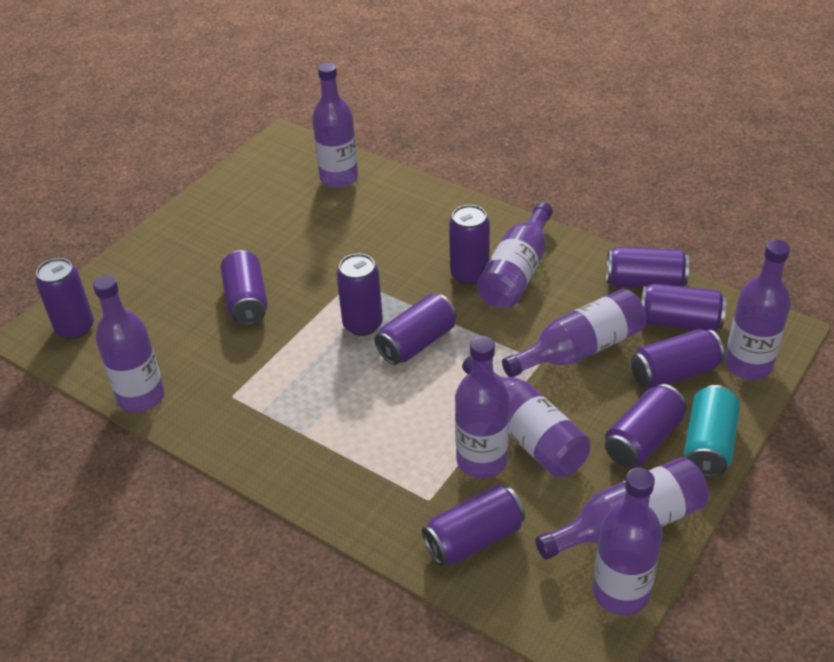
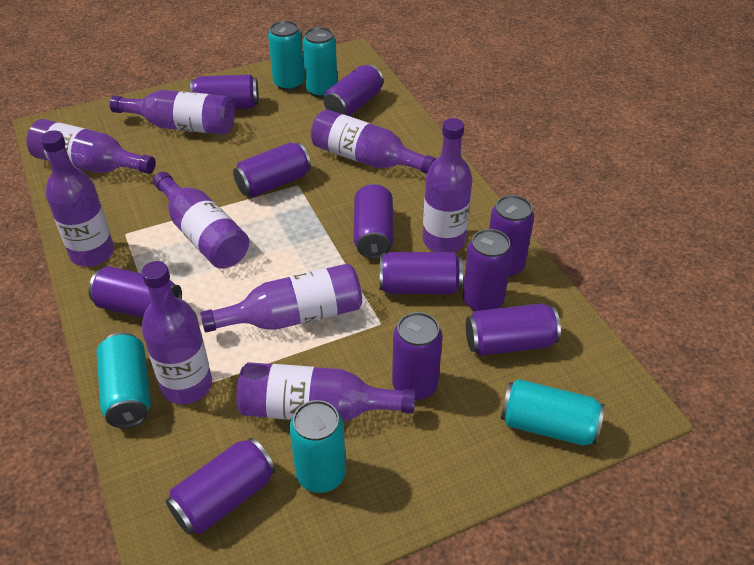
purple can: 10 -> 11
turquoise can: 1 -> 5

